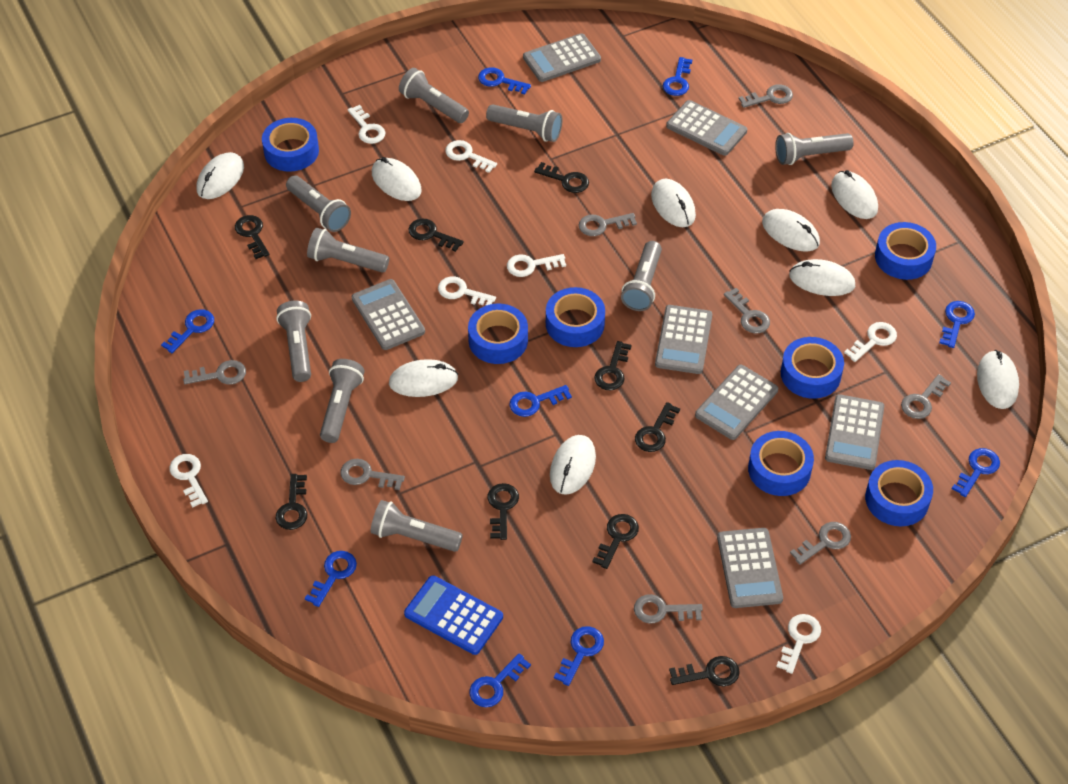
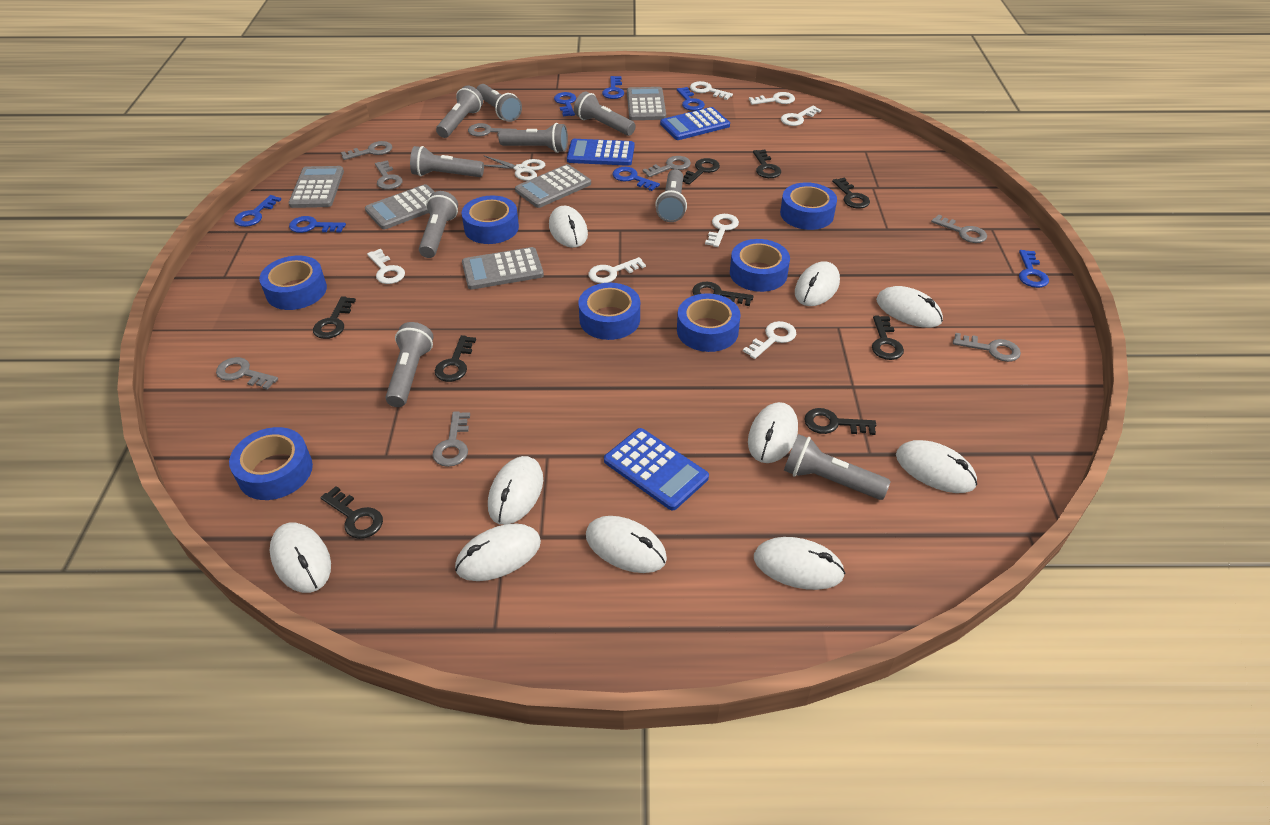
blue calculator: 1 -> 3
blue key: 9 -> 7
grey calculator: 7 -> 5
white mouse: 9 -> 10
white scissors: 0 -> 1

